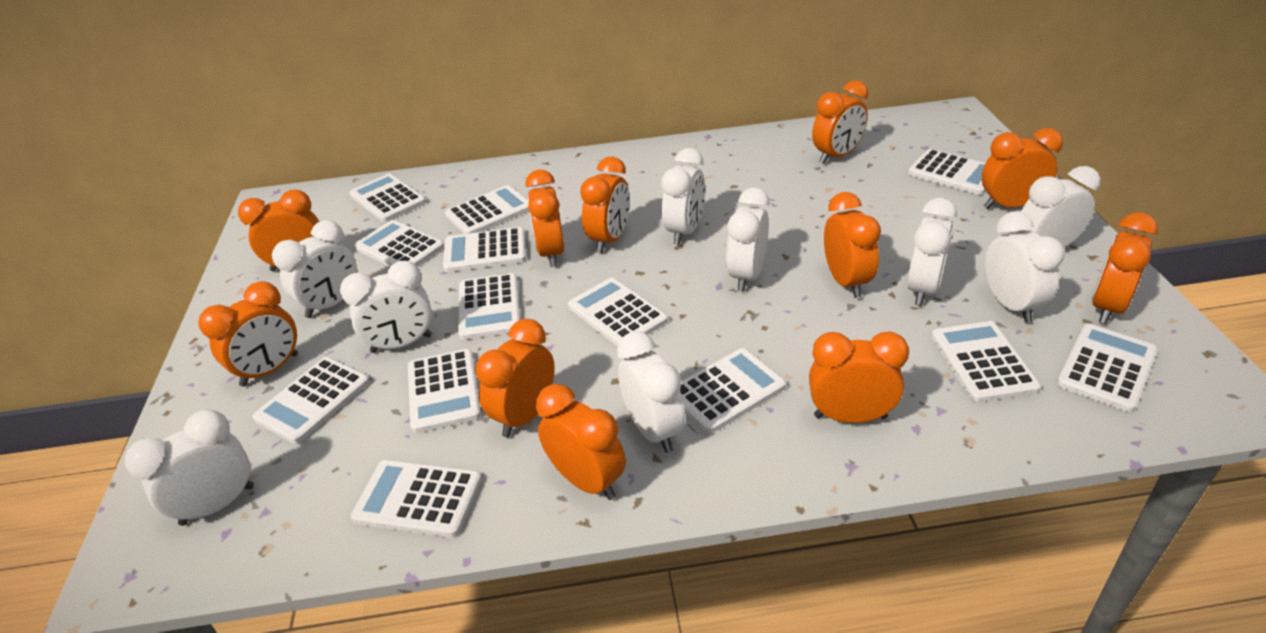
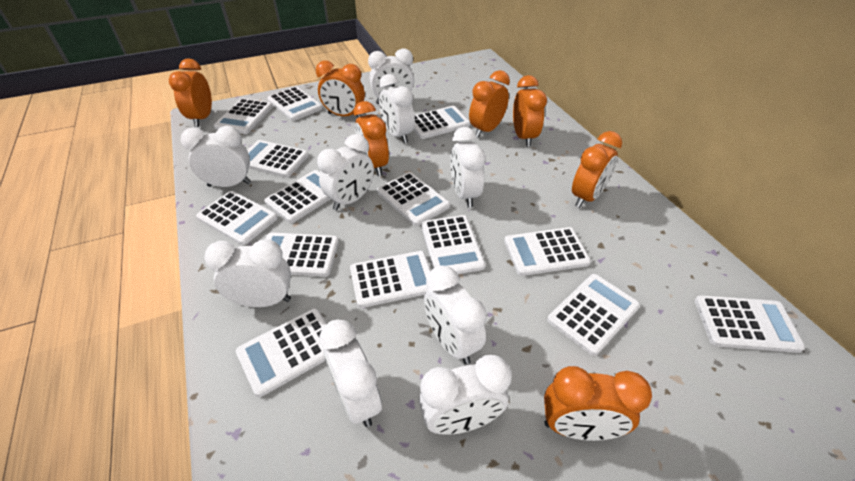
orange clock: 11 -> 7
white calculator: 13 -> 14

